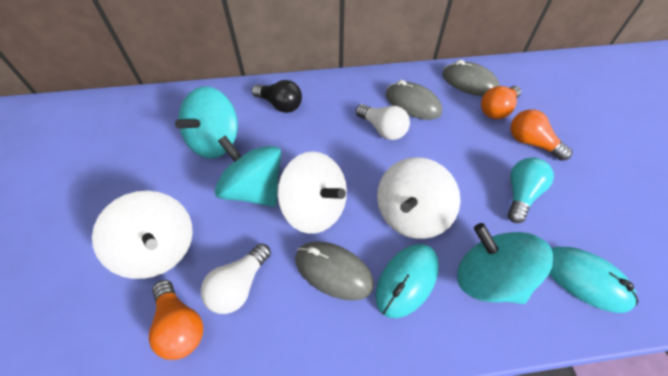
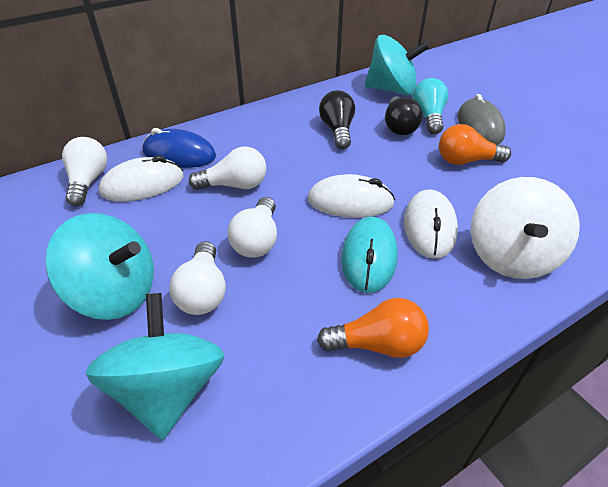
black light bulb: 1 -> 2
blue mouse: 0 -> 1
grey mouse: 3 -> 1
orange light bulb: 3 -> 2
turquoise mouse: 2 -> 1
white light bulb: 2 -> 4
white mouse: 0 -> 3
white spinning top: 3 -> 1

